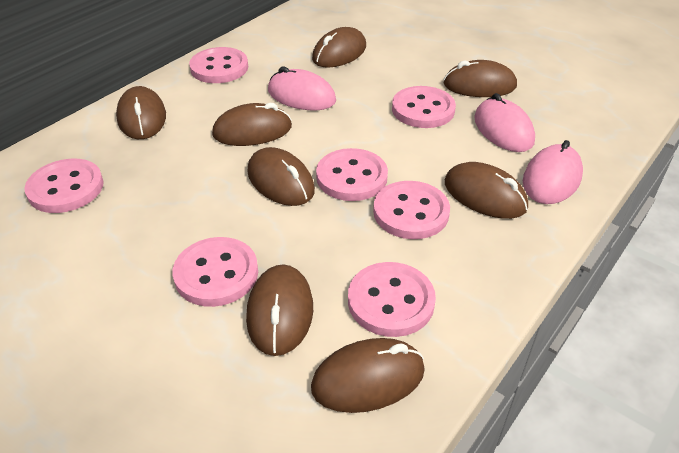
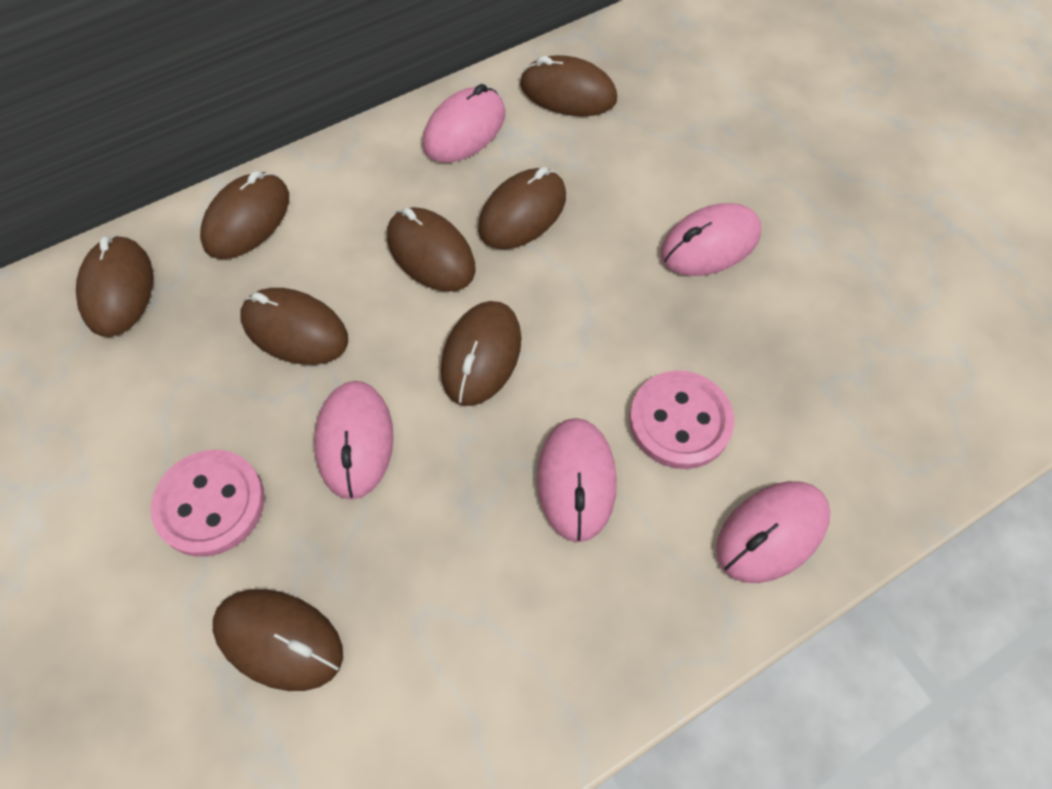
pink button: 7 -> 2
pink mouse: 3 -> 5

